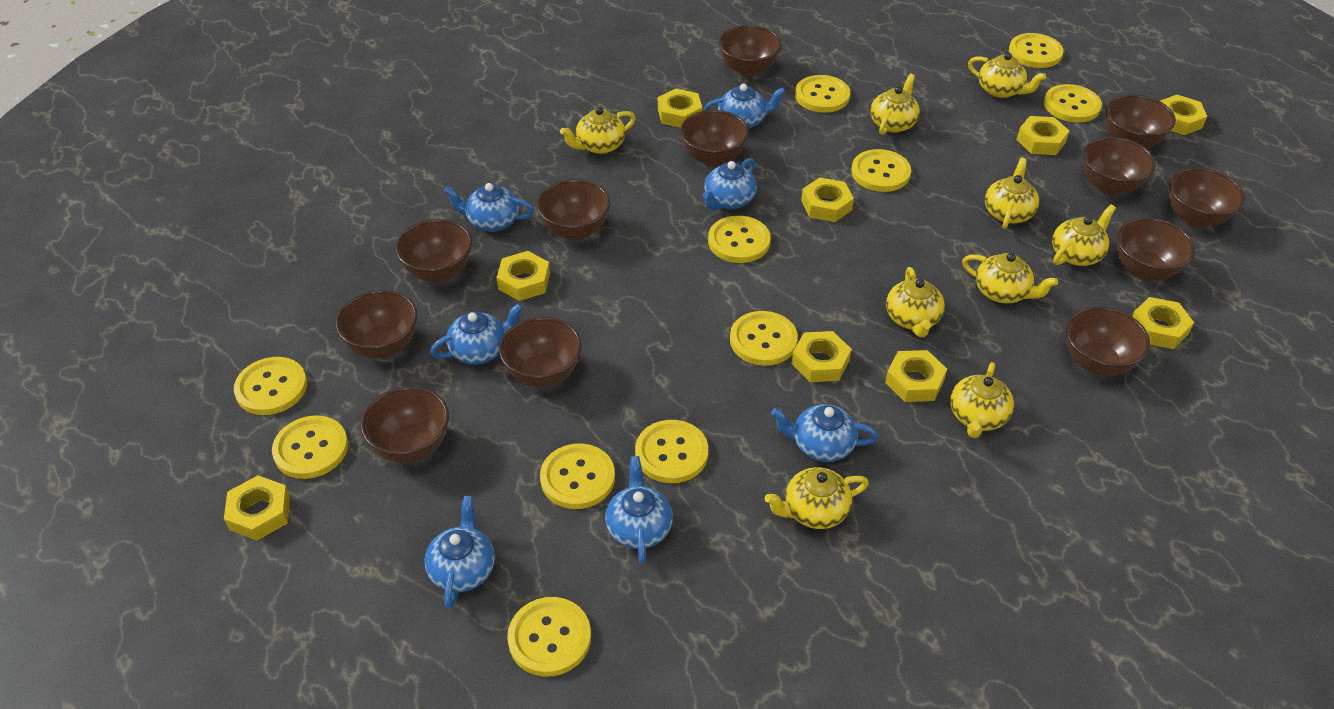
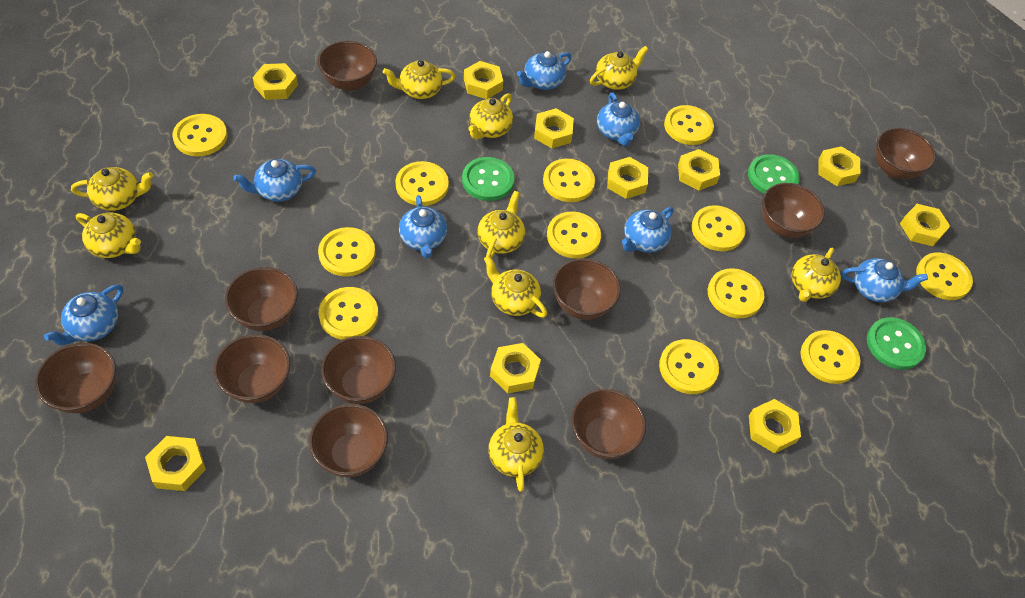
brown bowl: 12 -> 10
green button: 0 -> 3
yellow button: 11 -> 12
yellow nut: 9 -> 10

